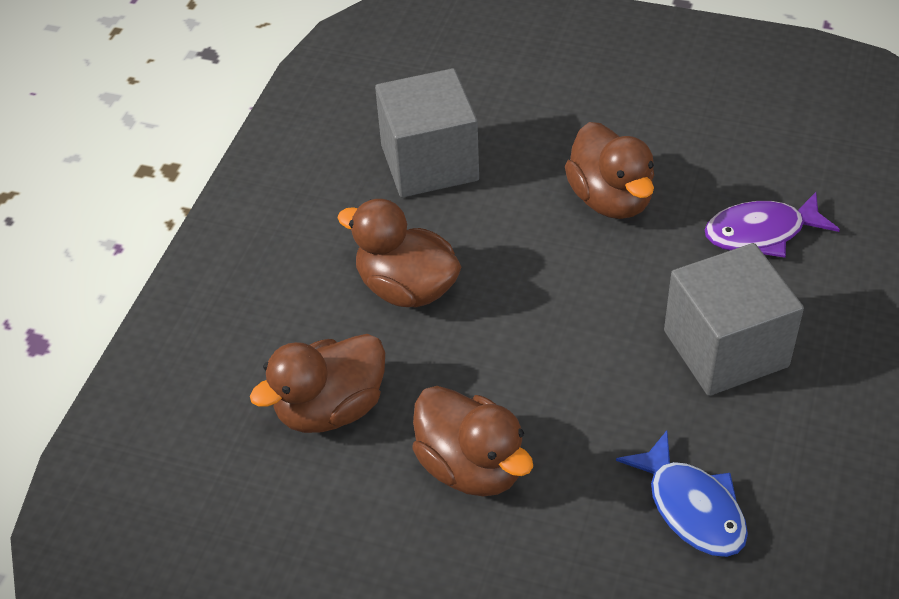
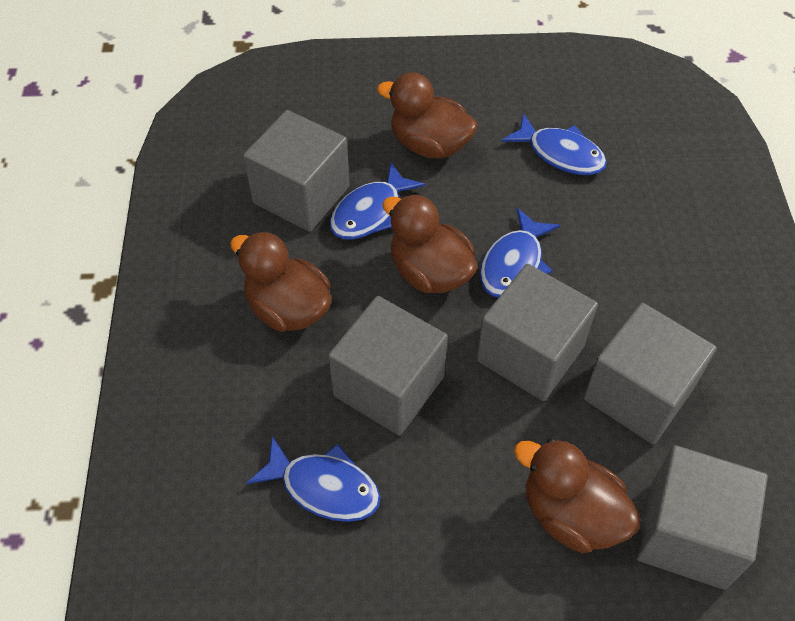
blue fish: 1 -> 4
grey cube: 2 -> 5
purple fish: 1 -> 0

